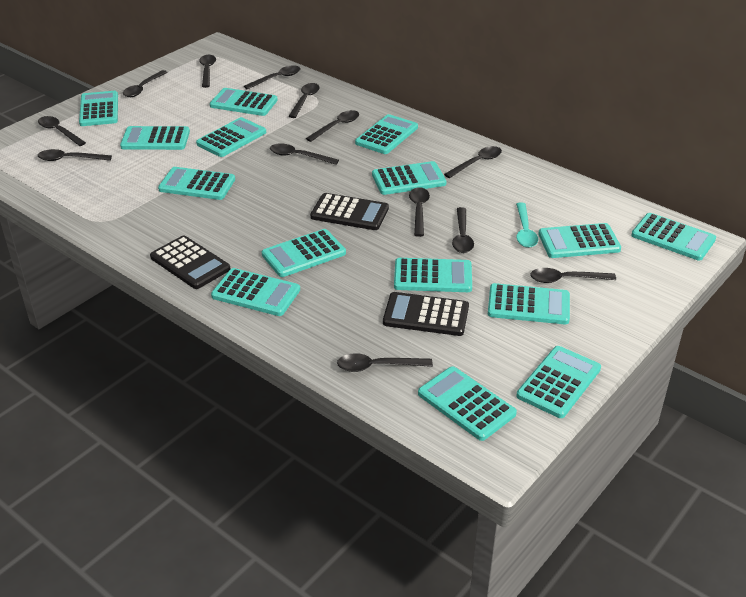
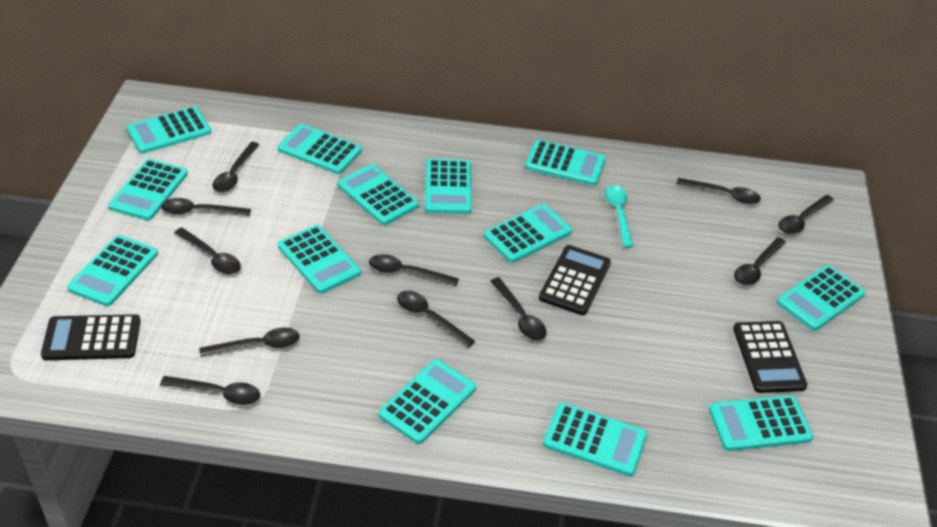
black spoon: 13 -> 11
turquoise calculator: 15 -> 13

